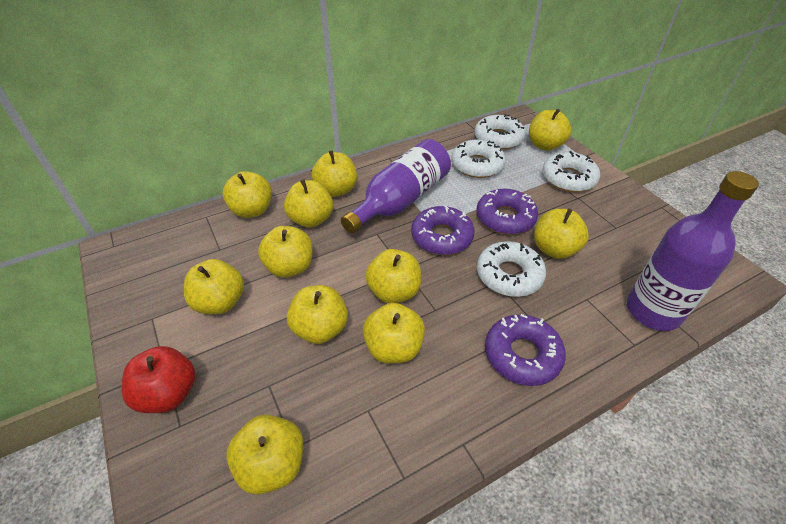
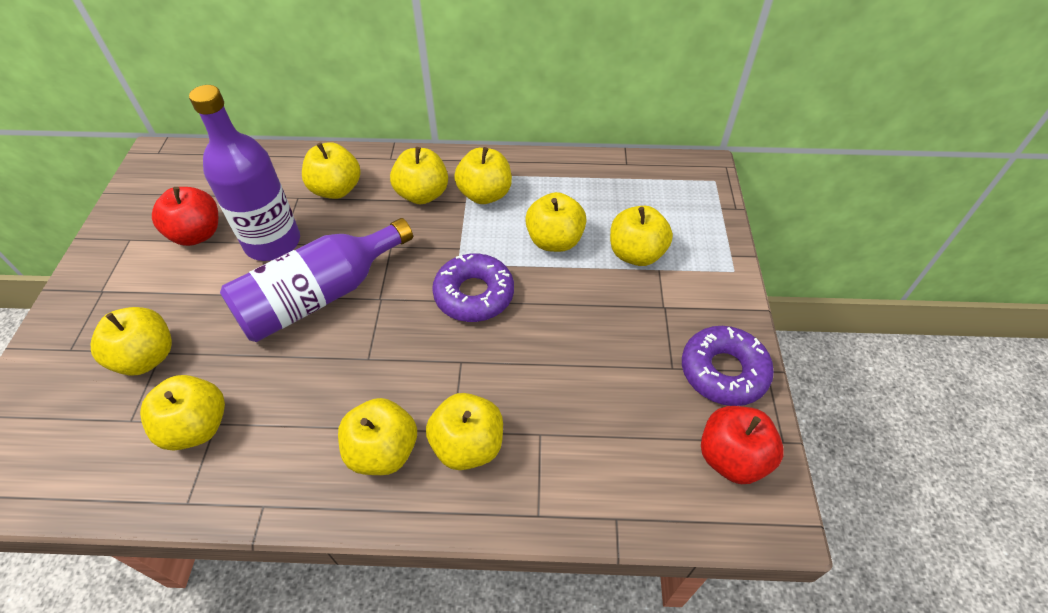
purple donut: 3 -> 2
red apple: 1 -> 2
white donut: 4 -> 0
yellow apple: 11 -> 9

